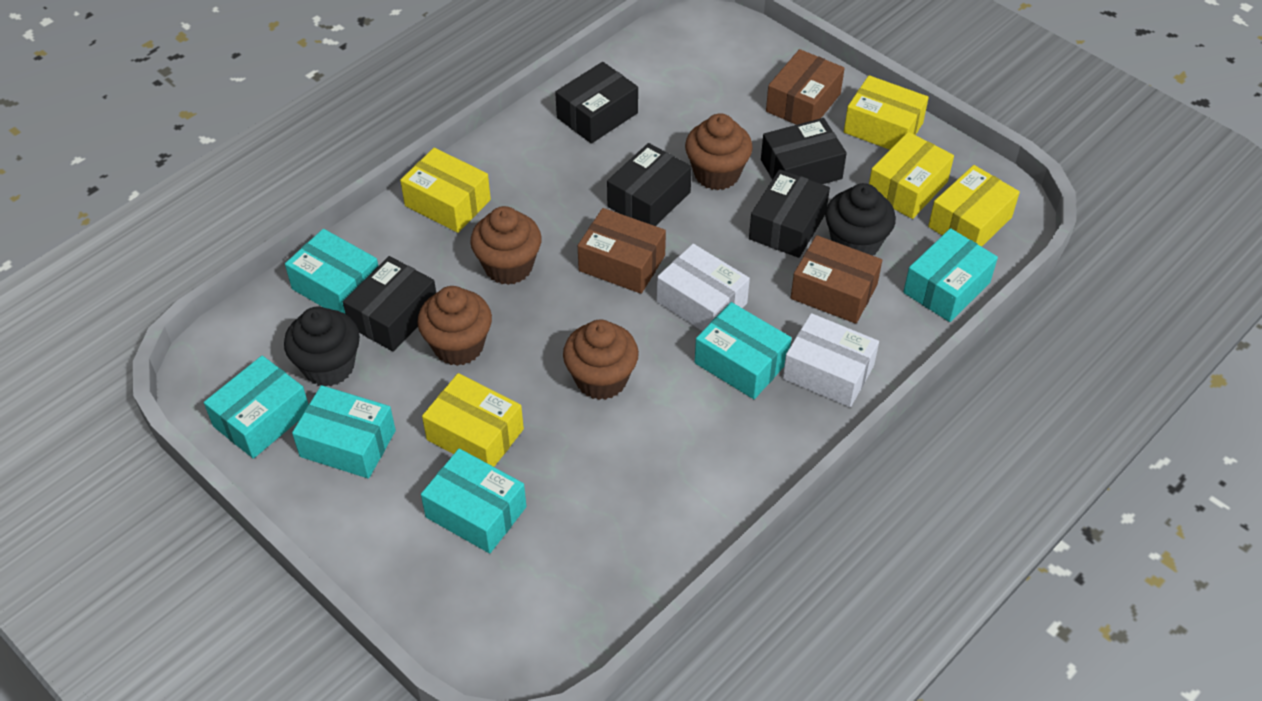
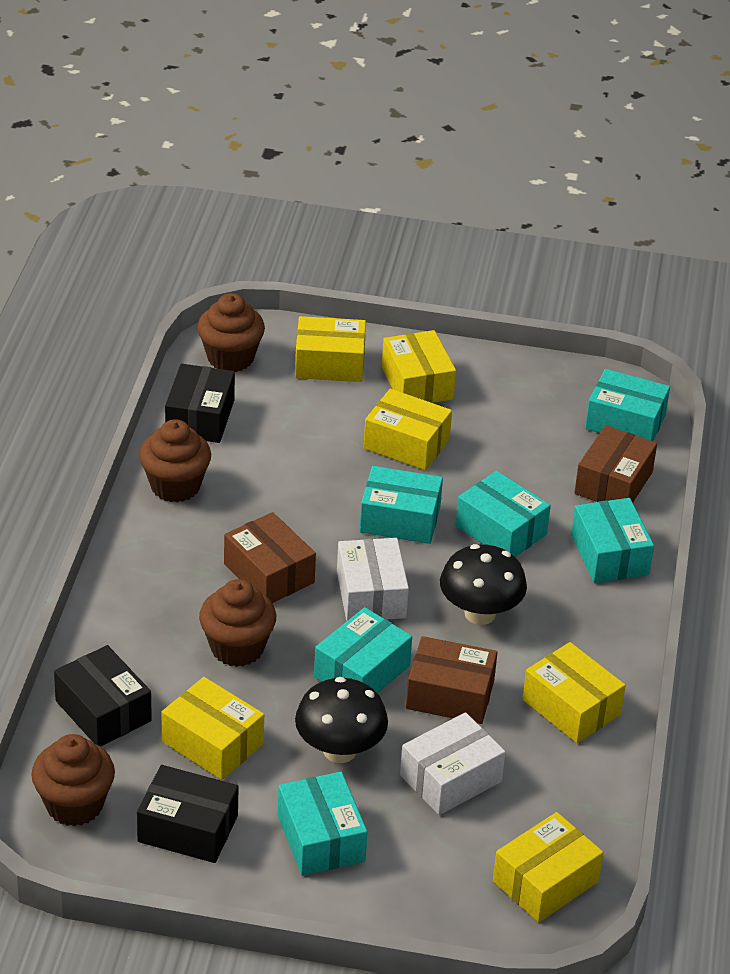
black box: 5 -> 3
black cupcake: 2 -> 0
black mushroom: 0 -> 2
yellow box: 5 -> 6

